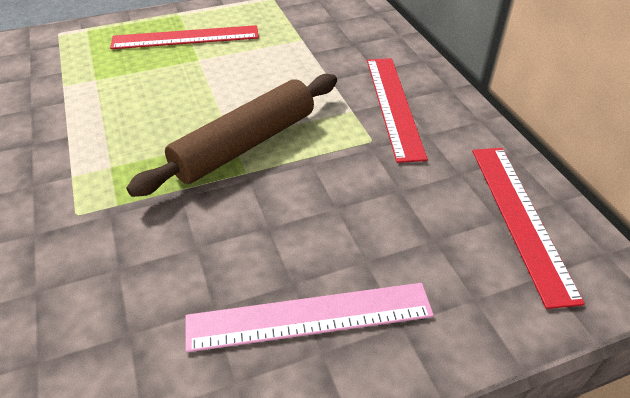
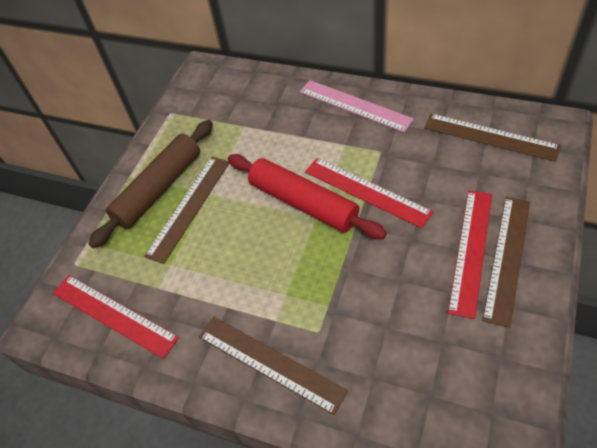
brown ruler: 0 -> 4
red rolling pin: 0 -> 1

